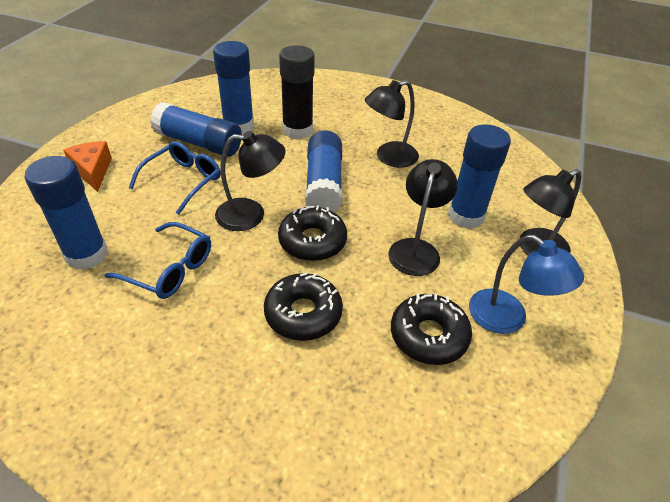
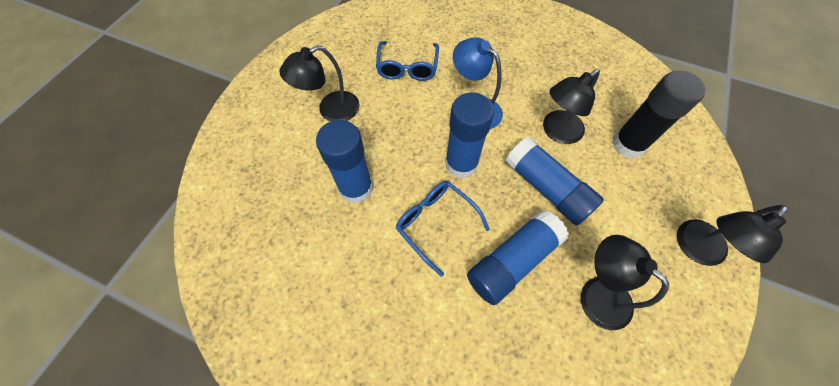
black donut: 3 -> 0
blue glue stick: 5 -> 4
orange cheese: 1 -> 0

